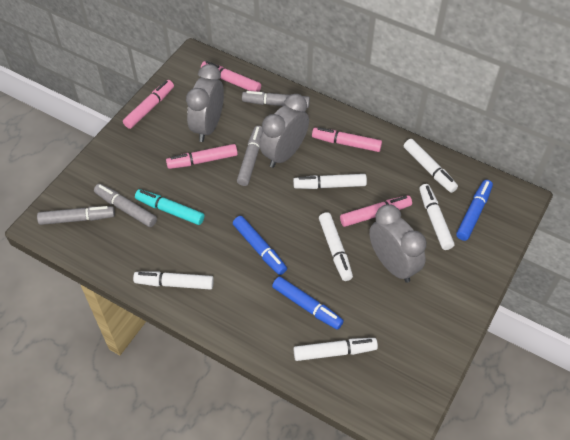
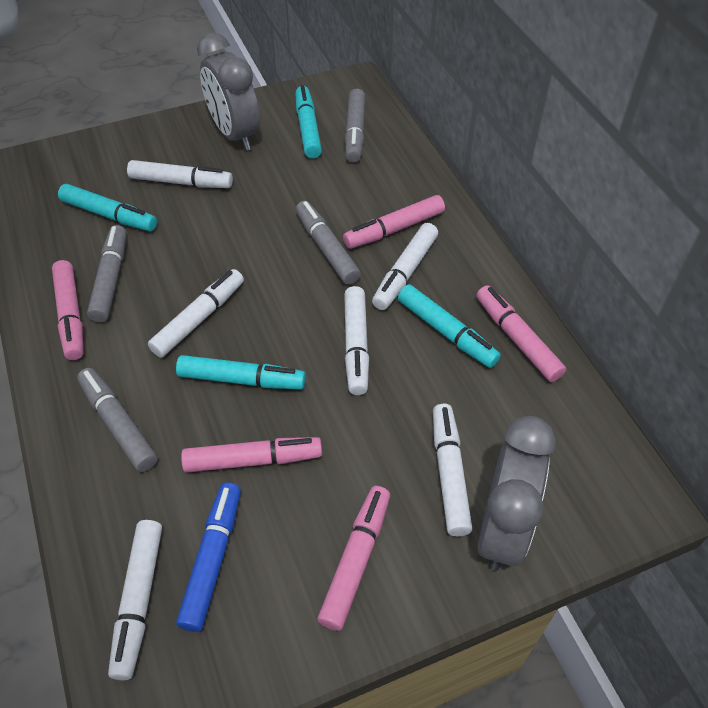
blue marker: 3 -> 1
grey clock: 3 -> 2
turquoise marker: 1 -> 4

